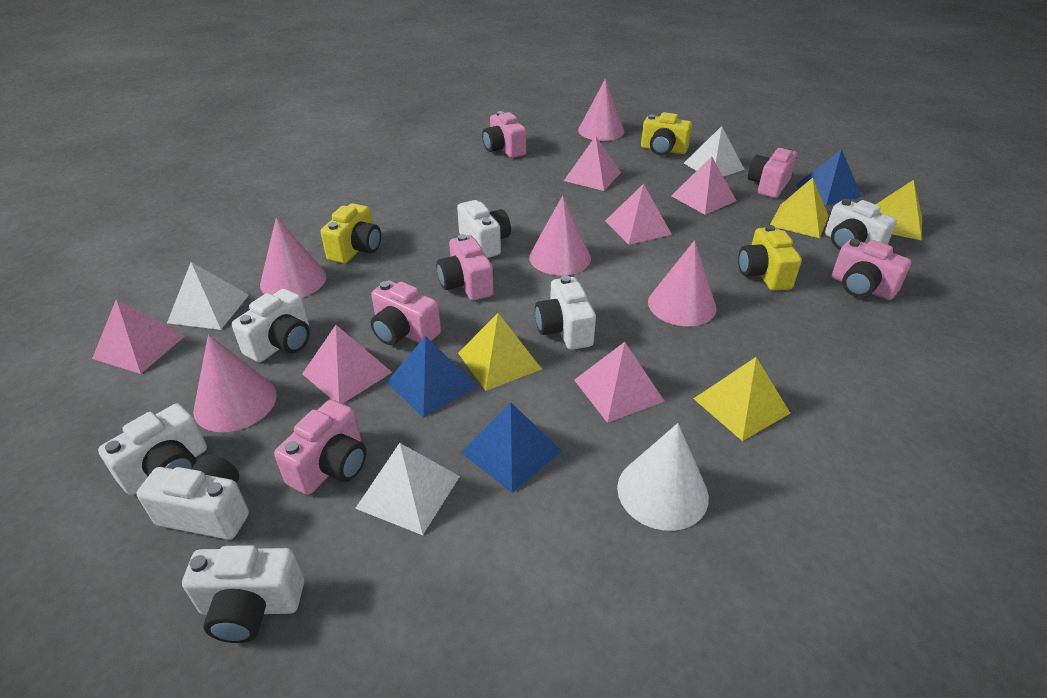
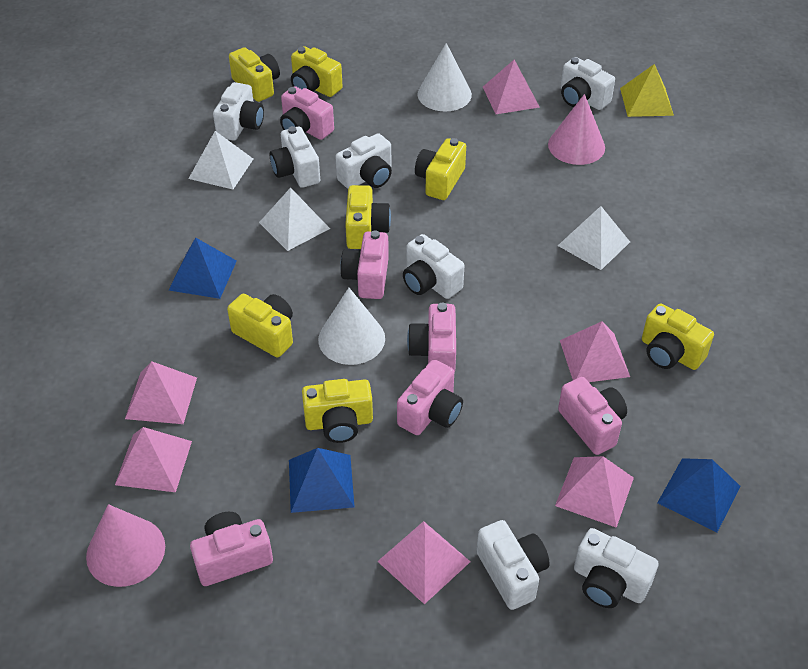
pink cone: 5 -> 2
white cone: 1 -> 2
yellow camera: 3 -> 7
yellow pyramid: 4 -> 1

